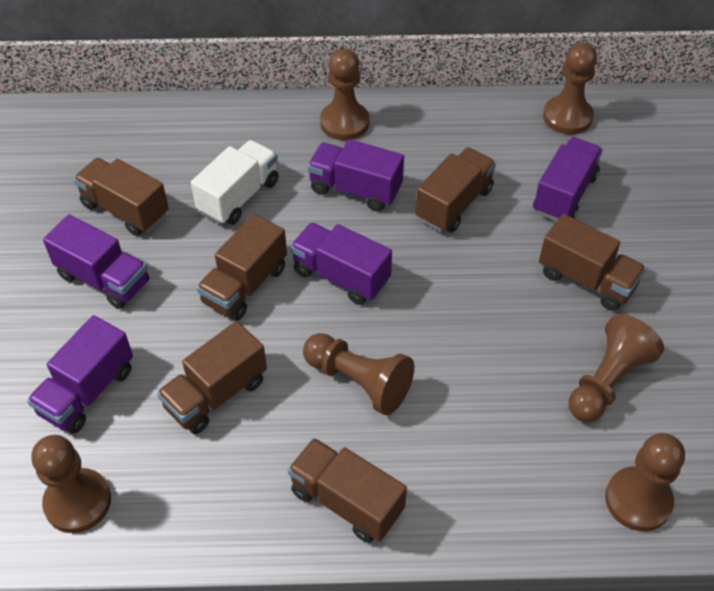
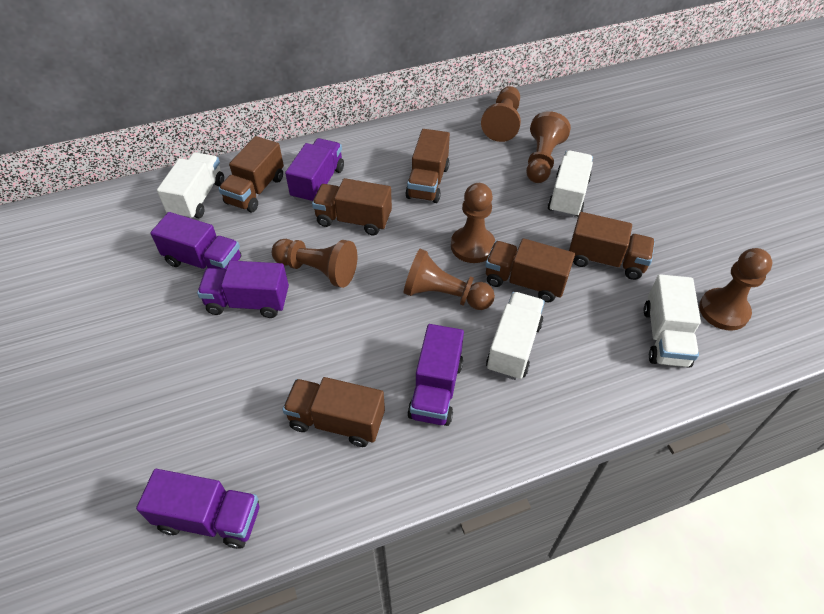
white truck: 1 -> 4

